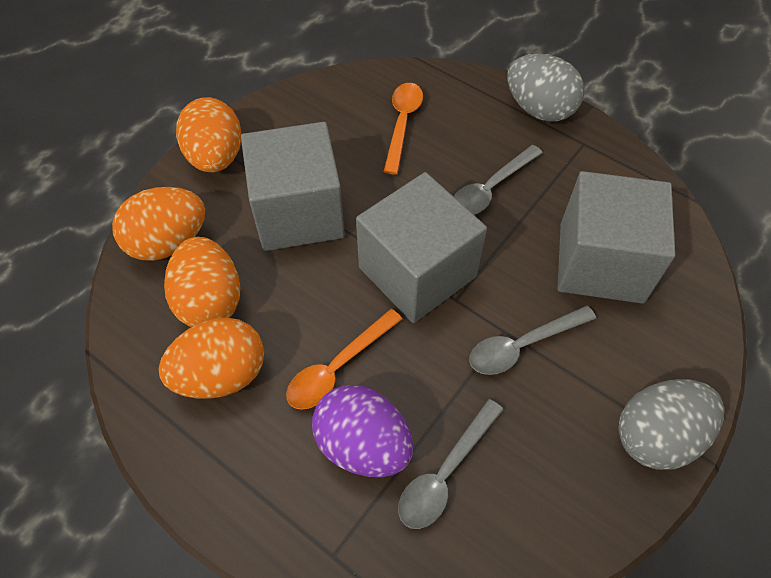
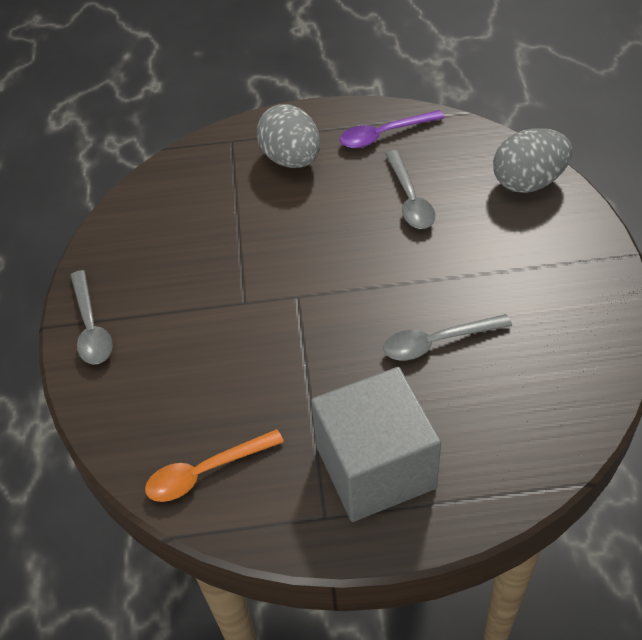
grey cube: 3 -> 1
orange egg: 4 -> 0
orange spoon: 2 -> 1
purple egg: 1 -> 0
purple spoon: 0 -> 1

